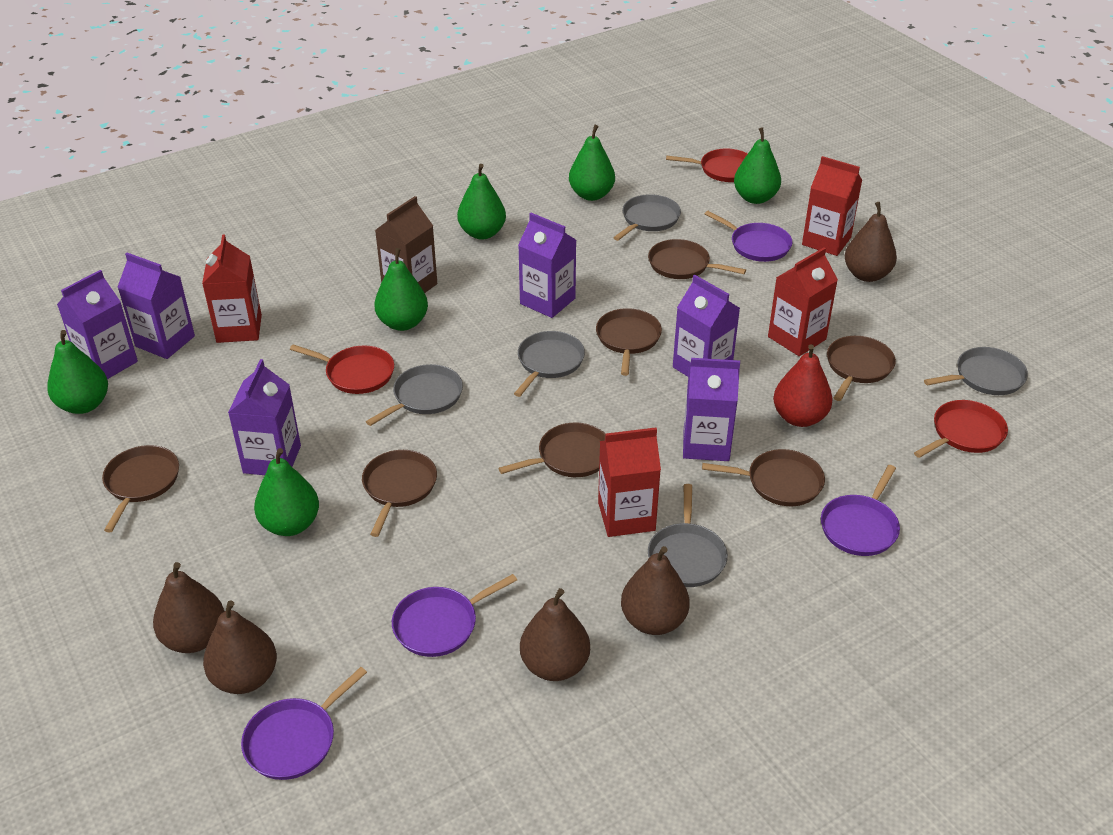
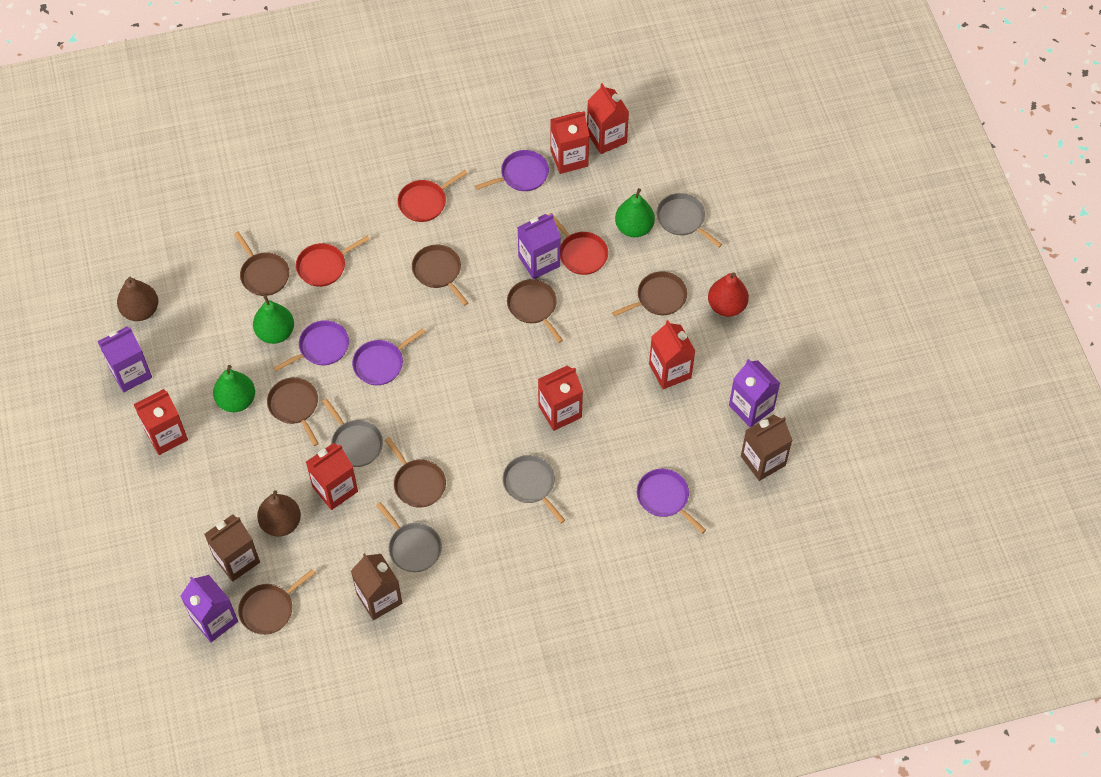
brown carton: 1 -> 3
brown pear: 5 -> 2
green pear: 6 -> 3
grey pan: 5 -> 4
purple carton: 6 -> 4
red carton: 4 -> 6

